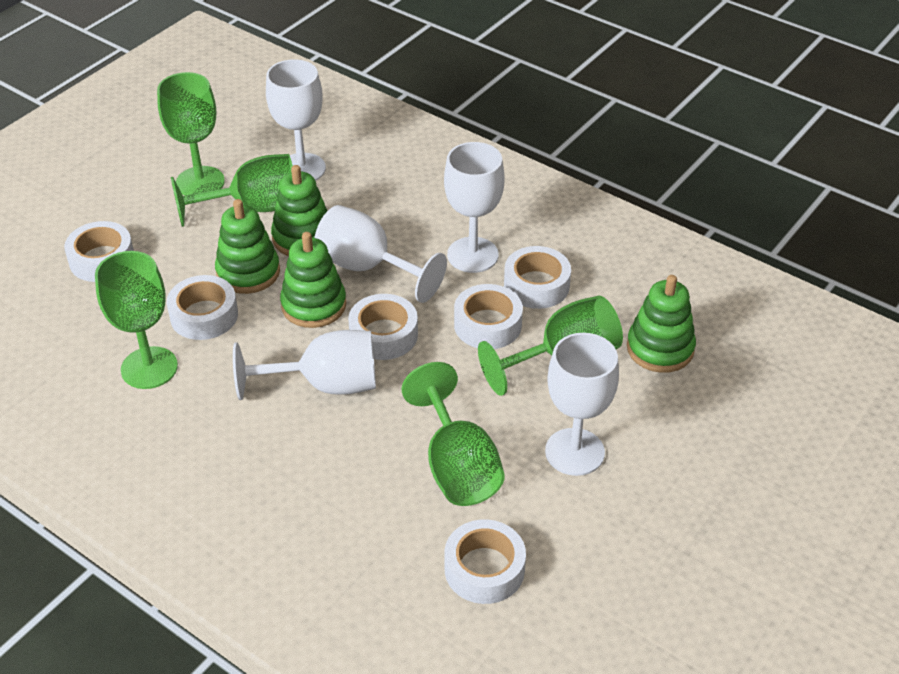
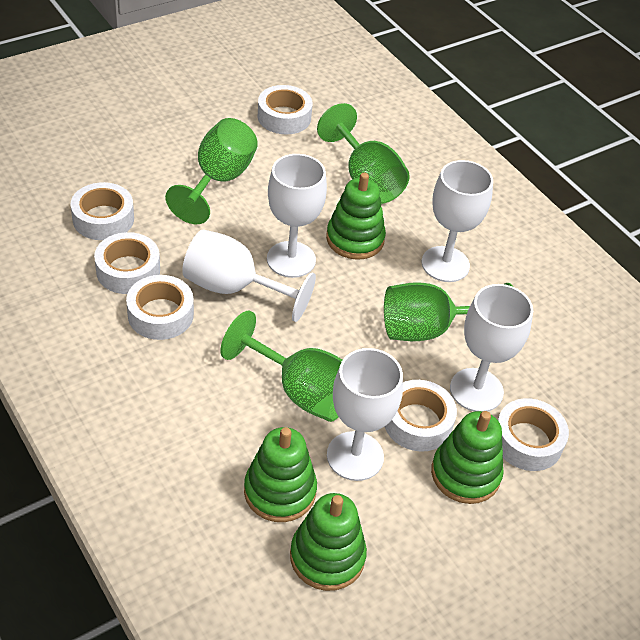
green goblet: 5 -> 4

